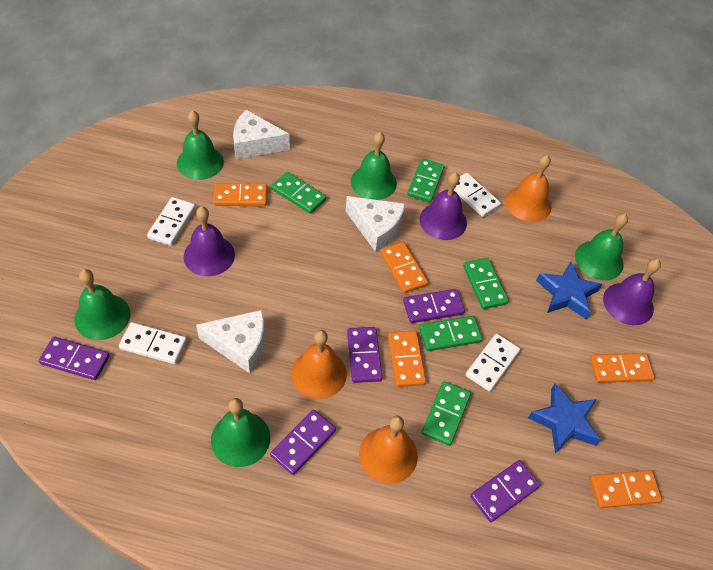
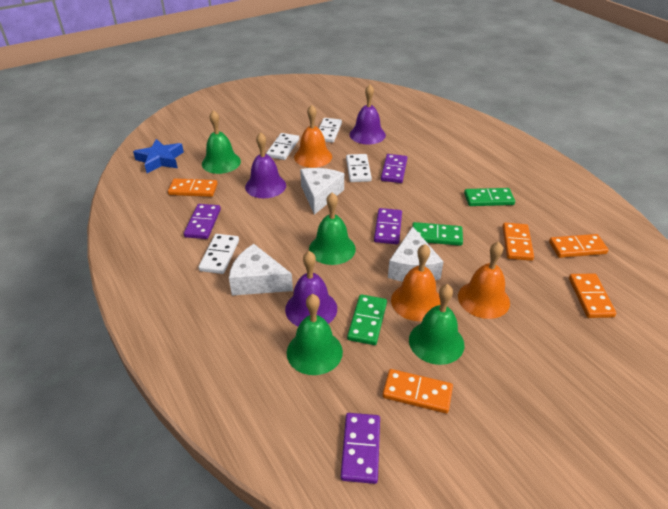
blue star: 2 -> 1
green bell: 5 -> 4
green domino: 5 -> 3
purple domino: 5 -> 4

